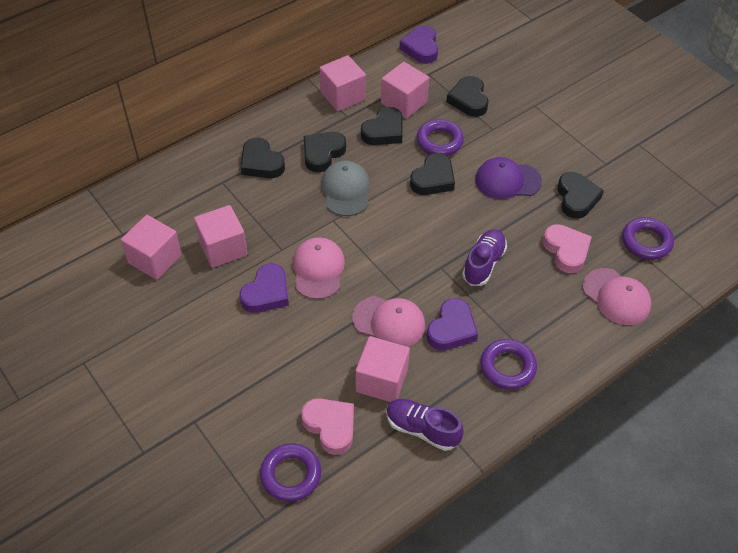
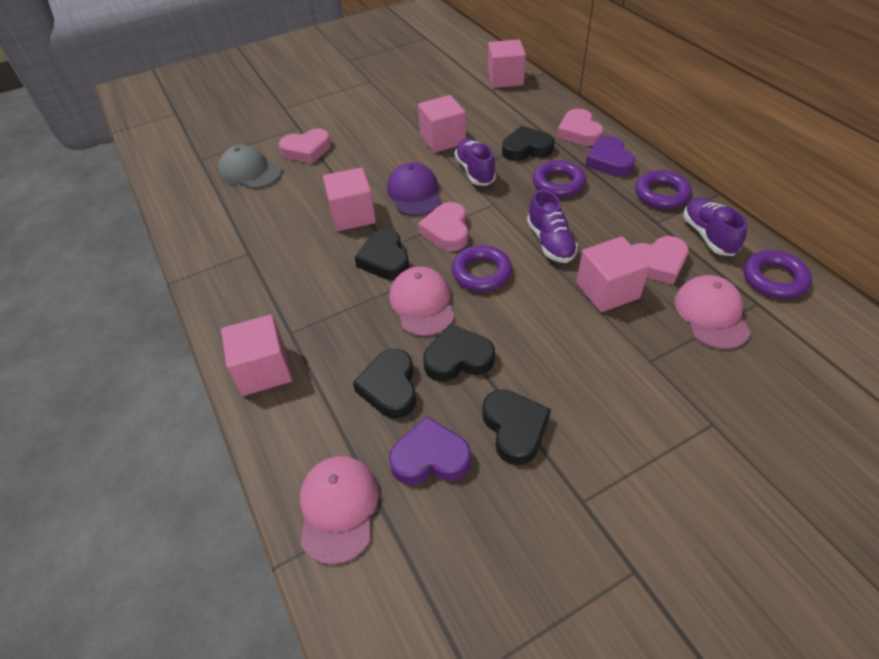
black heart: 6 -> 5
pink heart: 2 -> 4
purple heart: 3 -> 2
purple shoe: 2 -> 3

